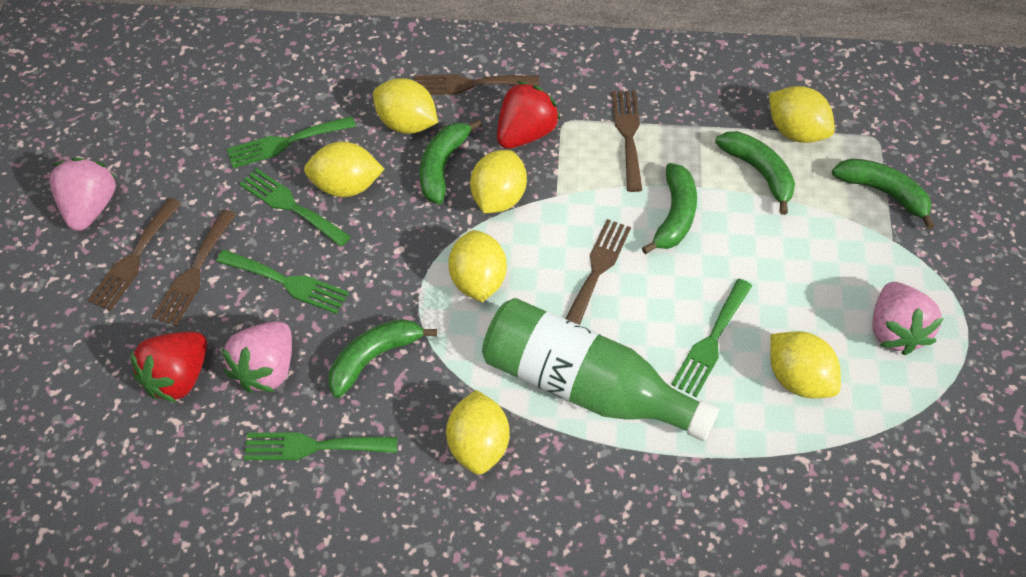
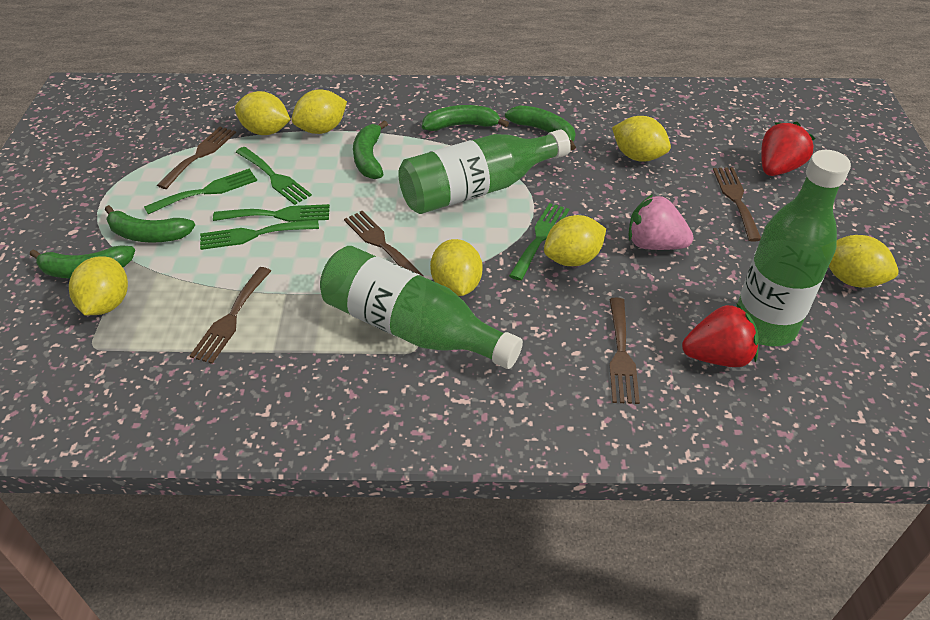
green bottle: 1 -> 3
pink strawberry: 3 -> 1

